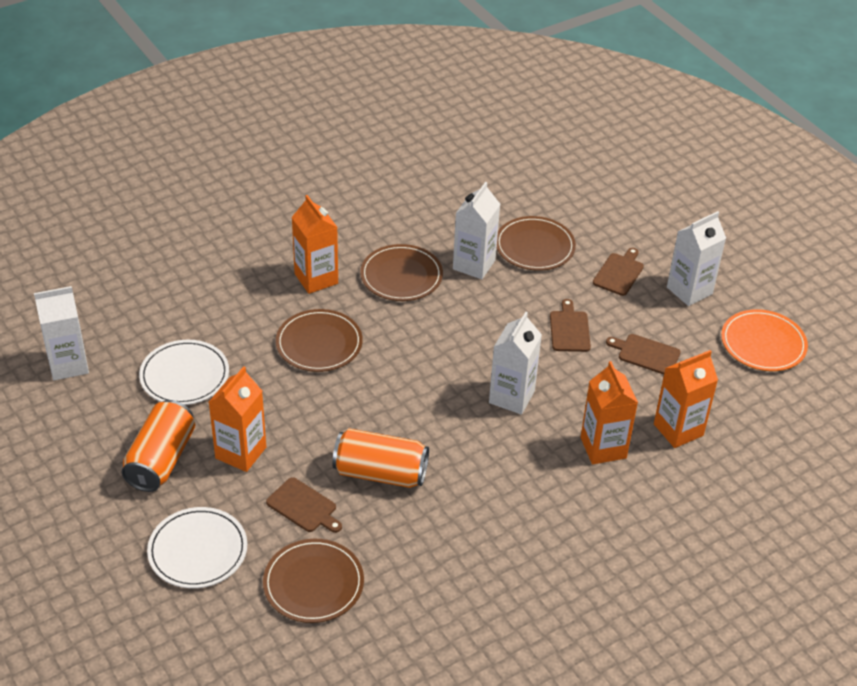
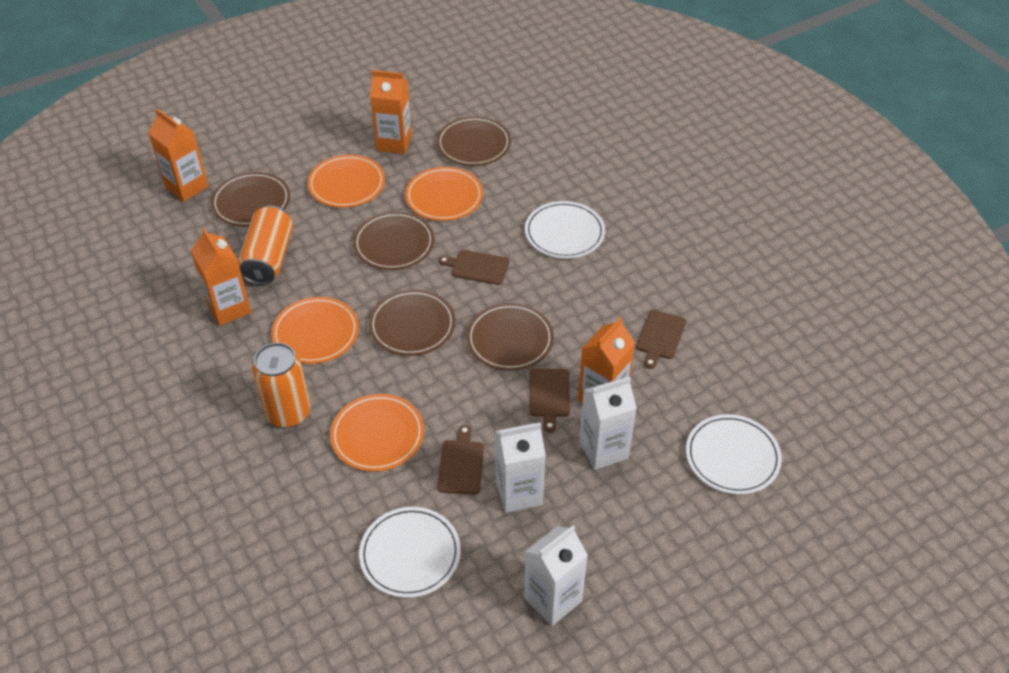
brown plate: 4 -> 5
orange plate: 1 -> 4
white carton: 4 -> 3
white plate: 2 -> 3

